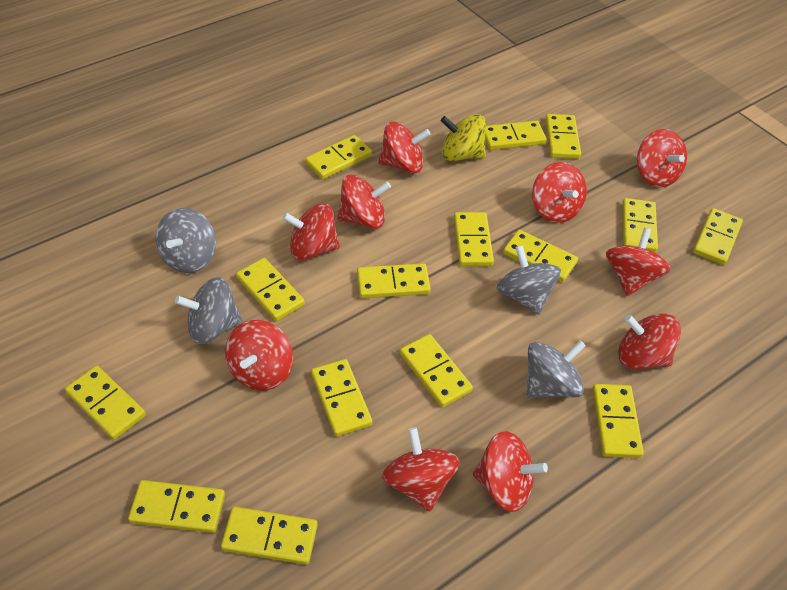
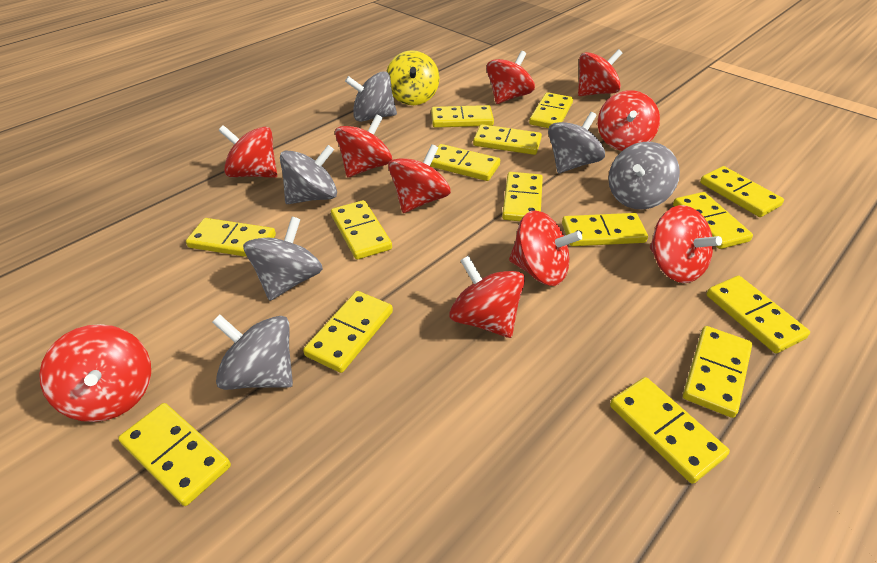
grey spinning top: 4 -> 6

